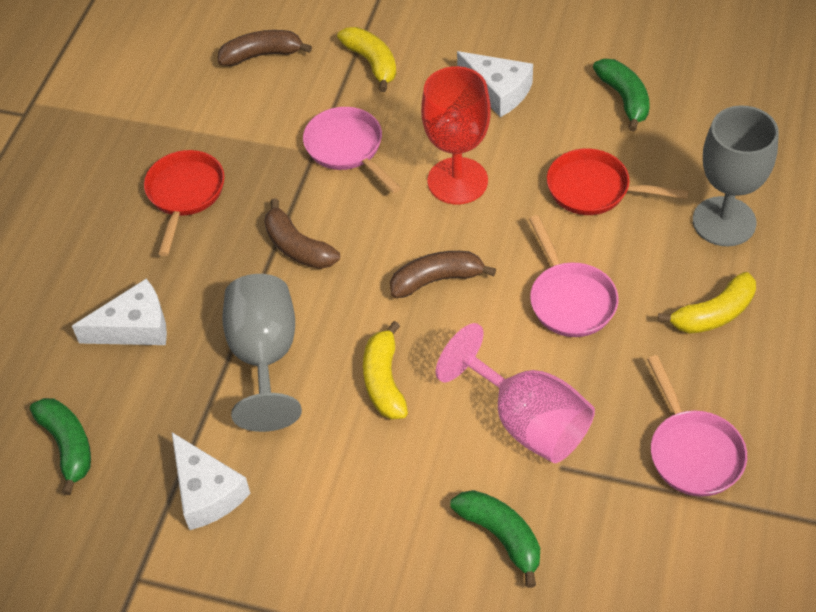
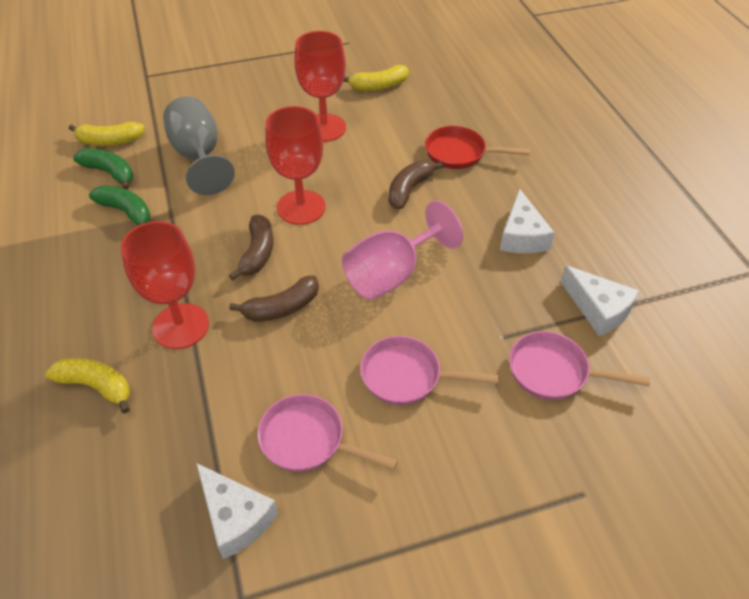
green banana: 3 -> 2
grey goblet: 2 -> 1
red goblet: 1 -> 3
red pan: 2 -> 1

